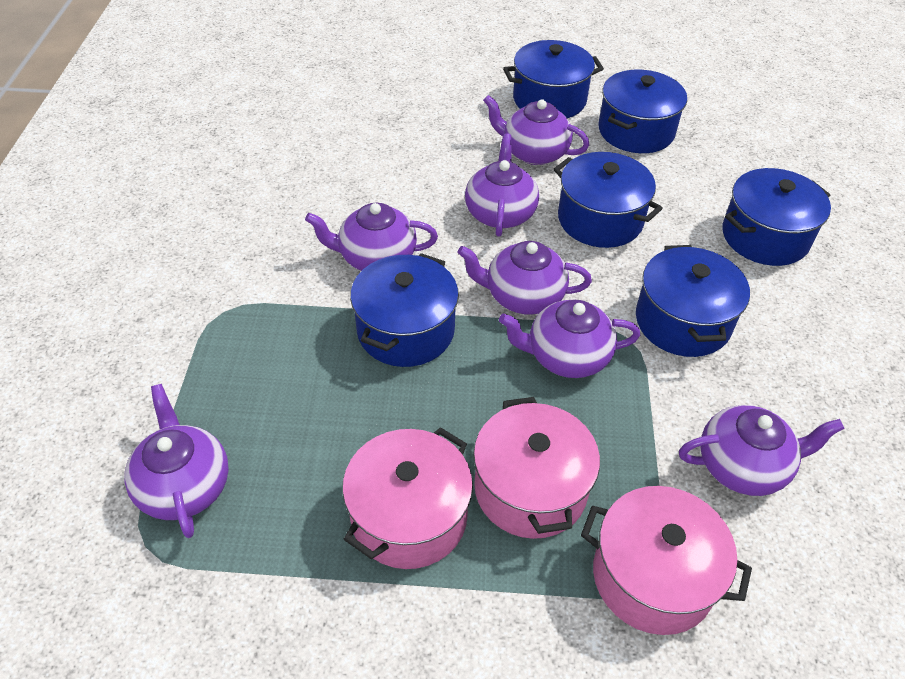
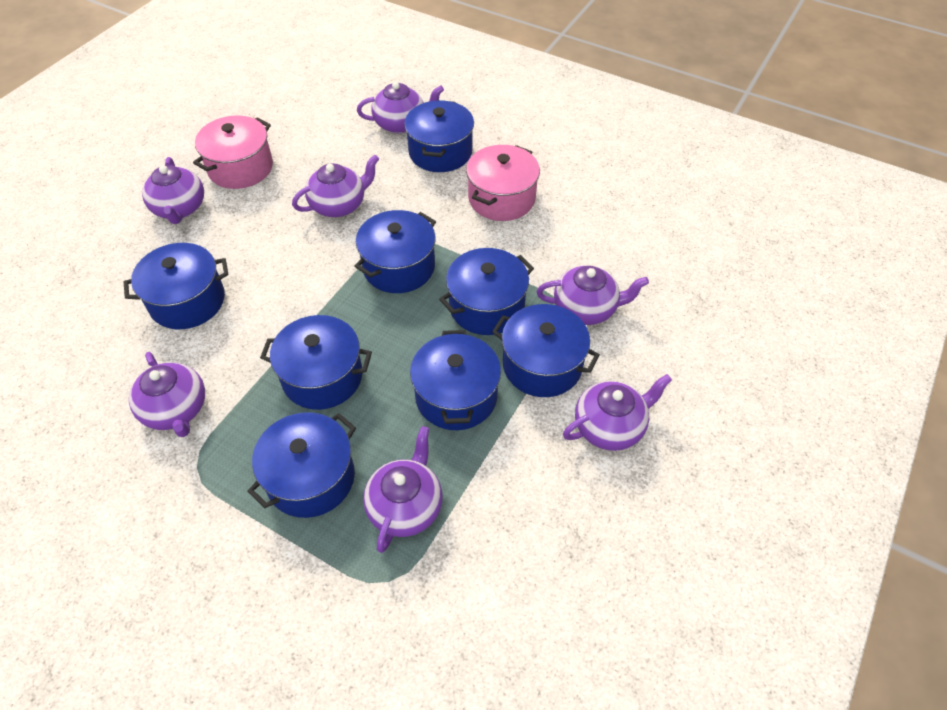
blue pot: 6 -> 8
pink pot: 3 -> 2

